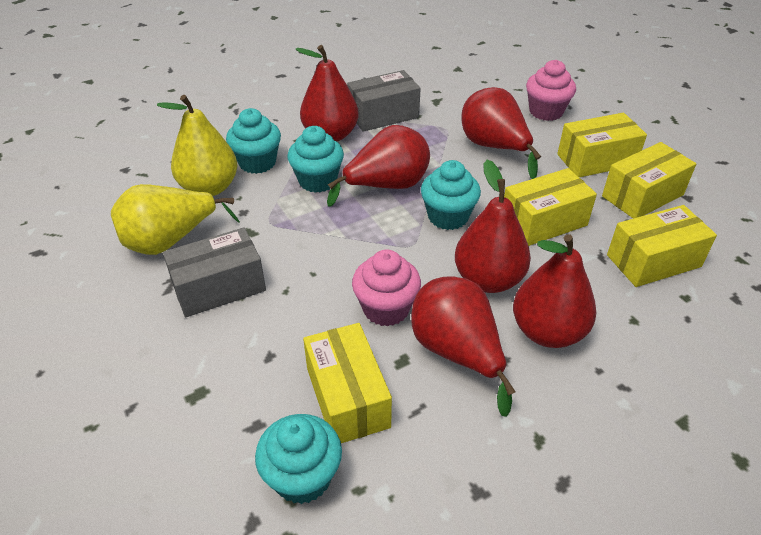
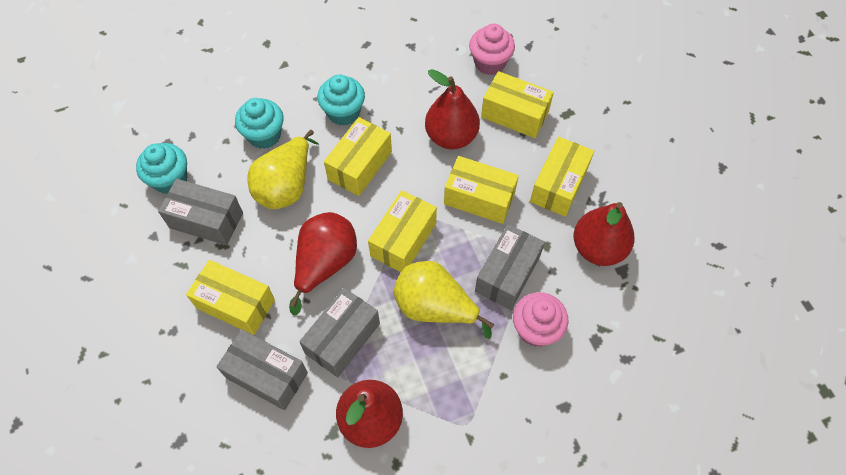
grey box: 2 -> 4
red pear: 6 -> 4
turquoise cupcake: 4 -> 3
yellow box: 5 -> 6

